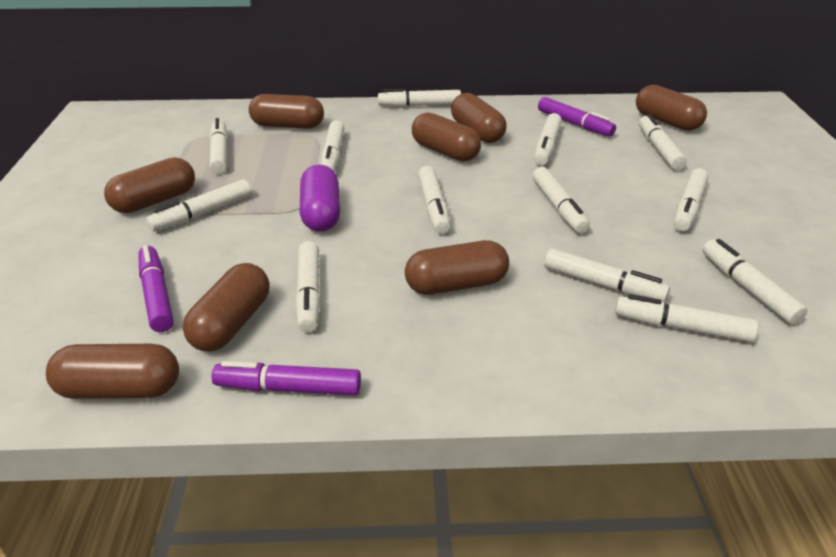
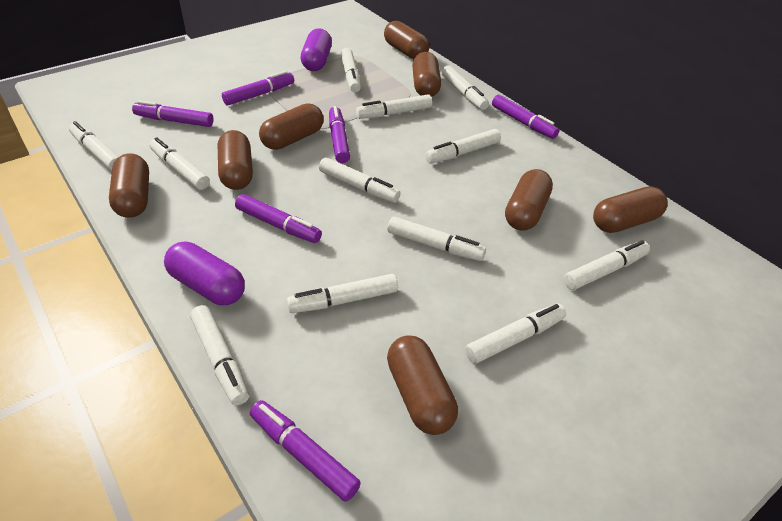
purple capsule: 1 -> 2
purple marker: 3 -> 6
white marker: 13 -> 12

